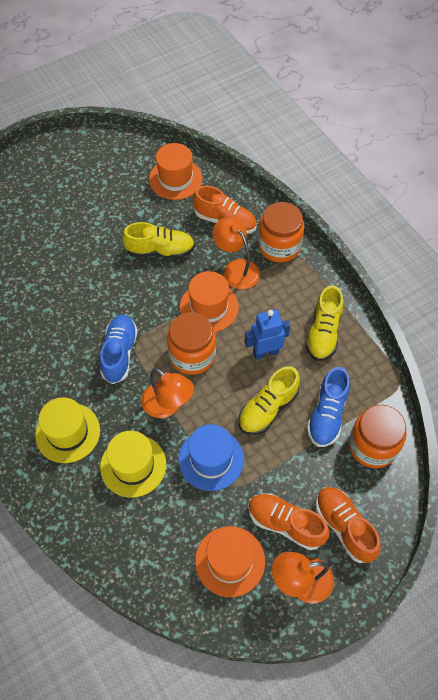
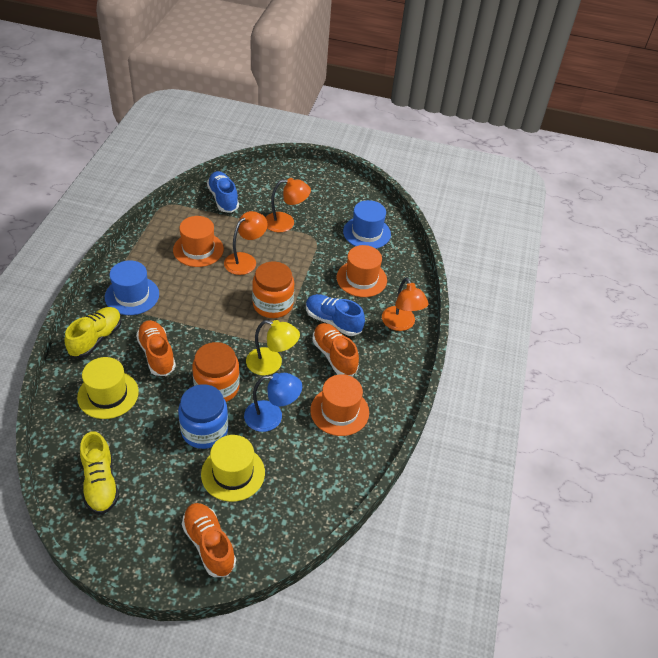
blue hat: 1 -> 2
blue jar: 0 -> 1
blue lamp: 0 -> 1
blue robot: 1 -> 0
orange jar: 3 -> 2
yellow lamp: 0 -> 1
yellow shoe: 3 -> 2

